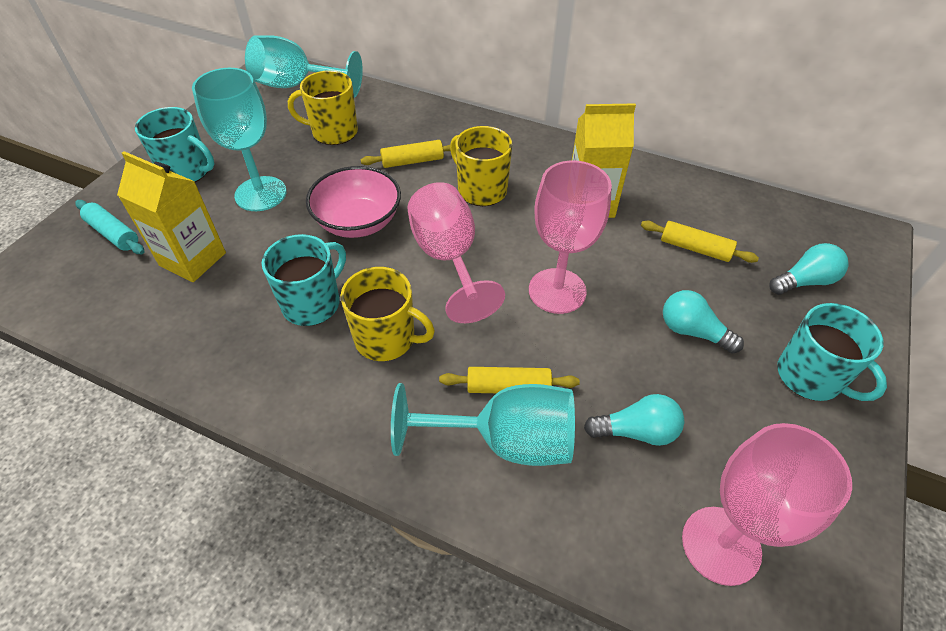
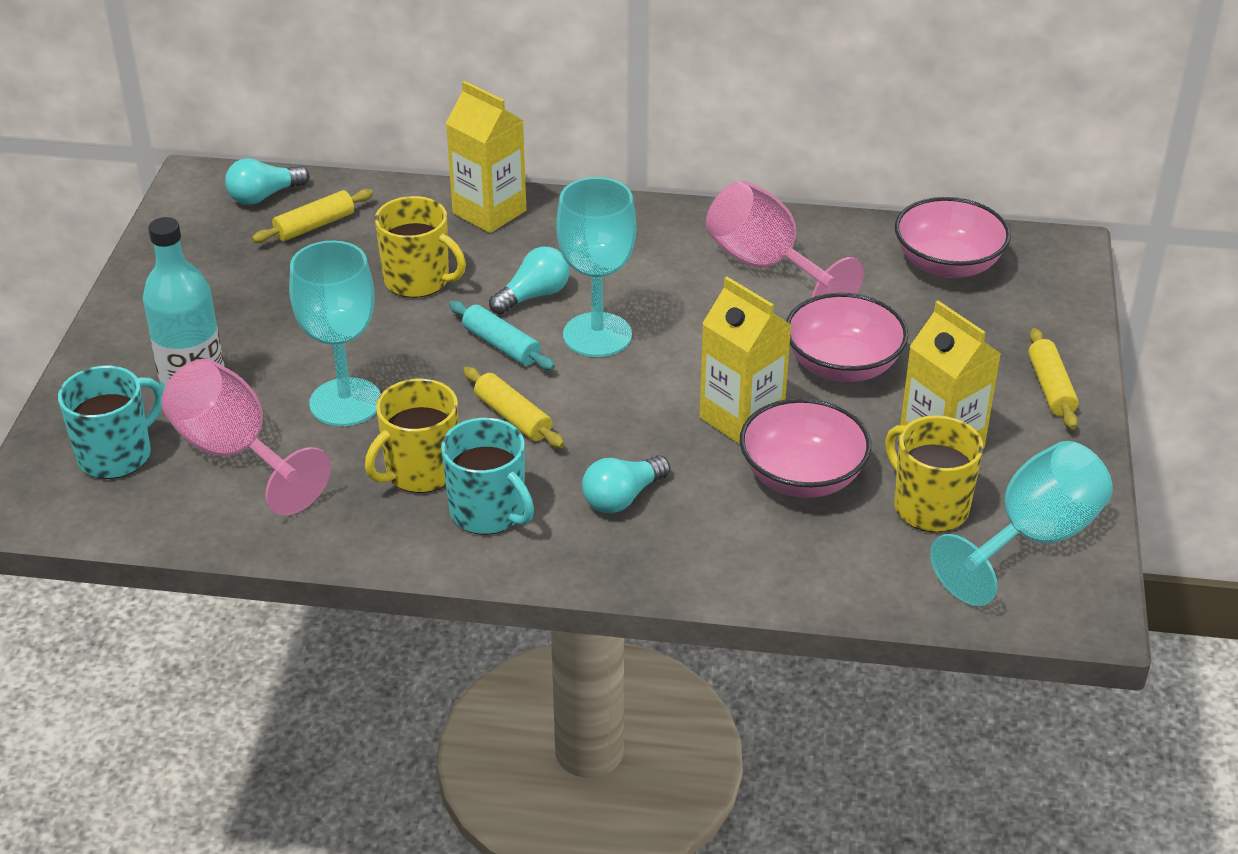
pink bowl: 1 -> 3
pink goblet: 3 -> 2
turquoise bottle: 0 -> 1
turquoise mug: 3 -> 2
yellow carton: 2 -> 3

